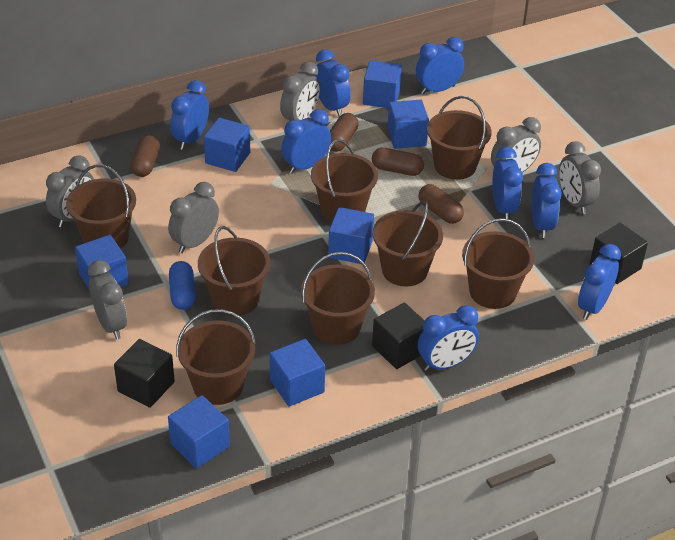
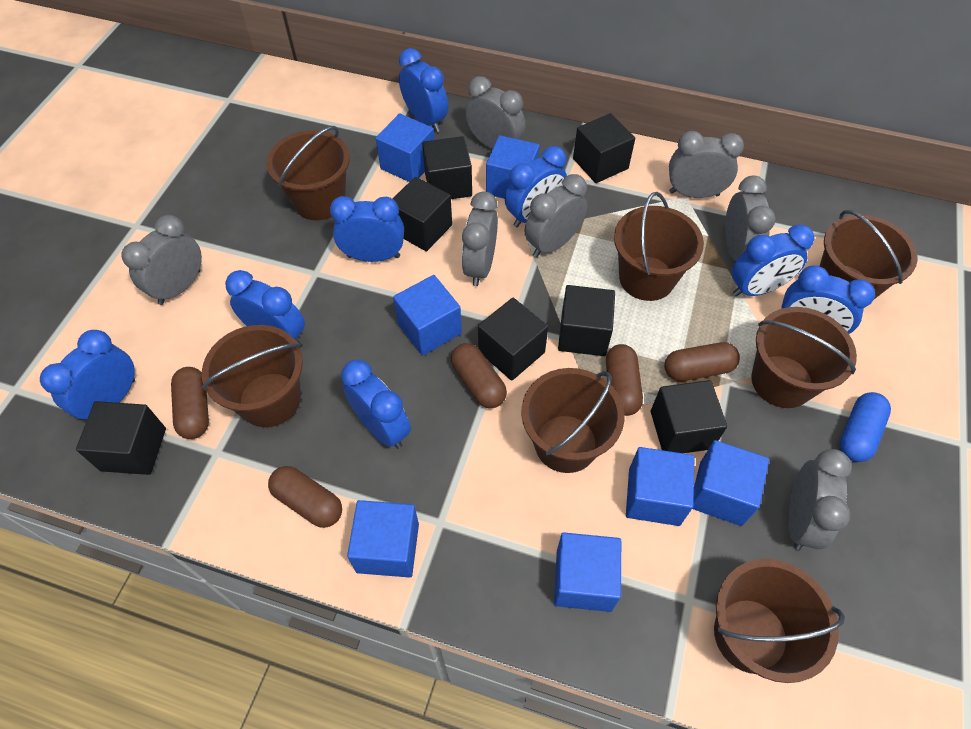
black cube: 3 -> 7
brown bucket: 8 -> 7
brown capsule: 4 -> 5
grey clock: 6 -> 7

